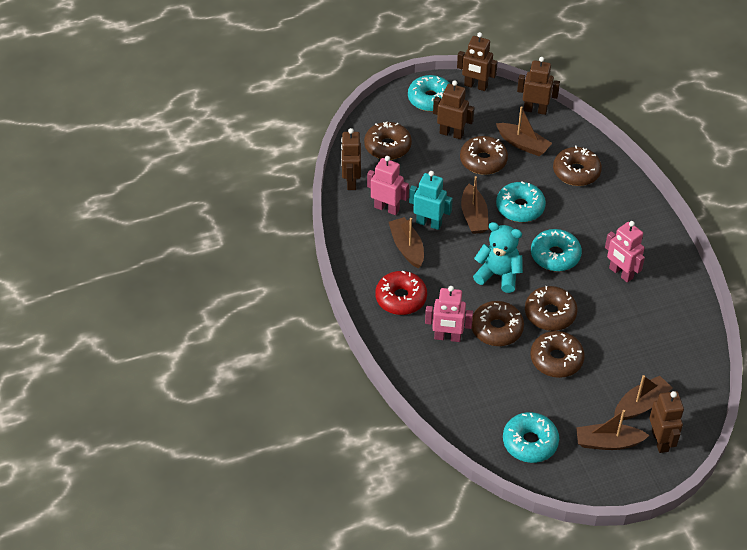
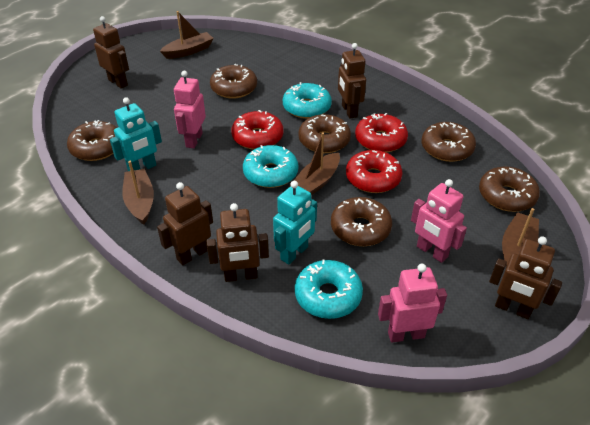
brown boat: 5 -> 4
red donut: 1 -> 3
turquoise donut: 4 -> 3
turquoise robot: 1 -> 2
turquoise teddy bear: 1 -> 0

